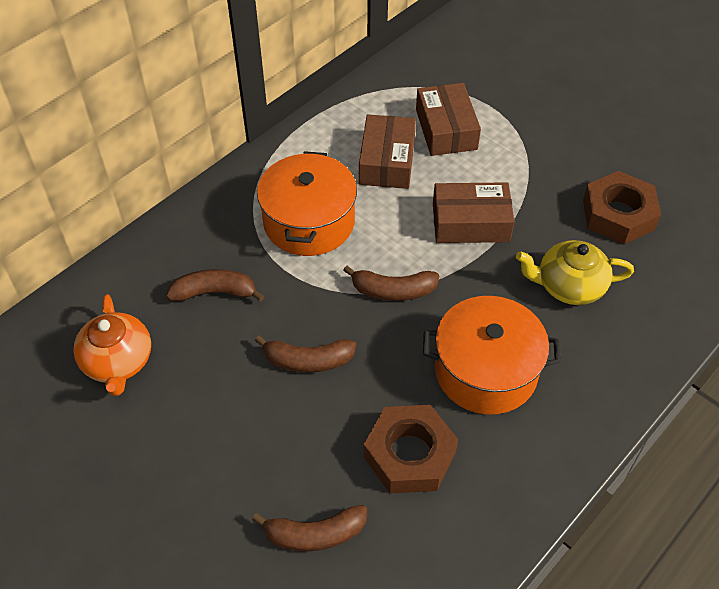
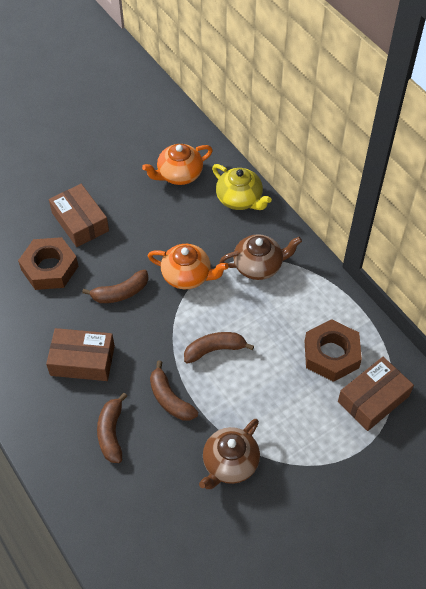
brown teapot: 0 -> 2
orange pot: 2 -> 0
orange teapot: 1 -> 2

